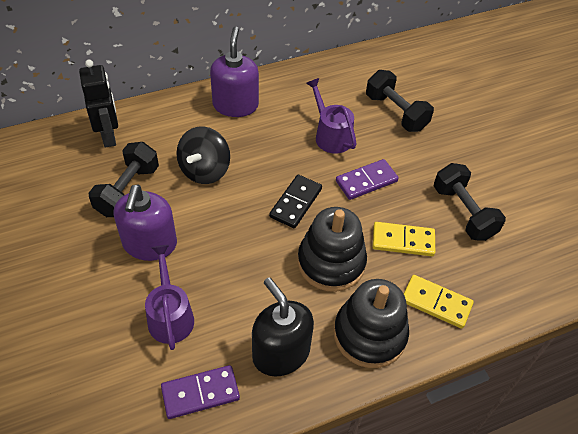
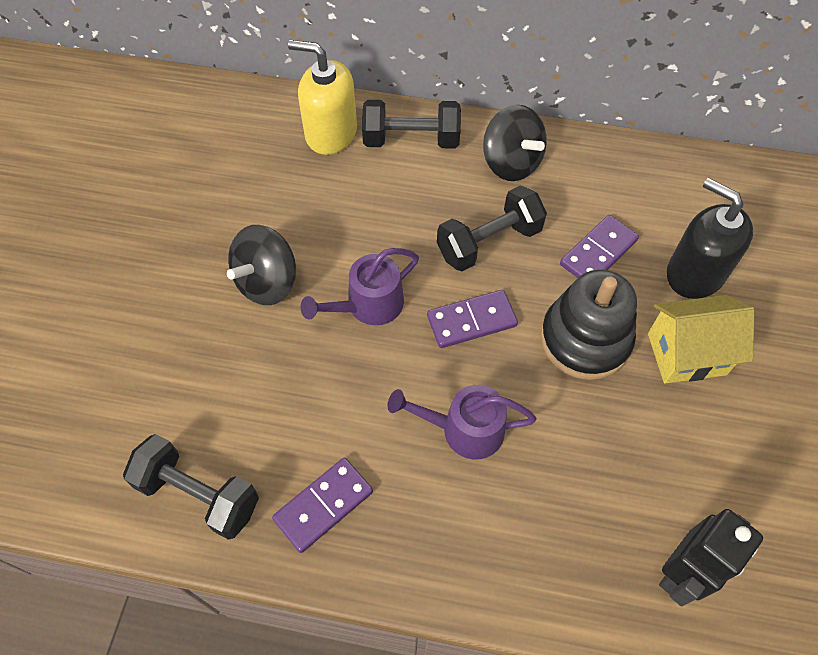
black domino: 1 -> 0
black spinning top: 1 -> 2
black stacking toy: 2 -> 1
purple domino: 2 -> 3
purple soap dispenser: 2 -> 0
yellow domino: 2 -> 0
yellow house: 0 -> 1
yellow soap dispenser: 0 -> 1

